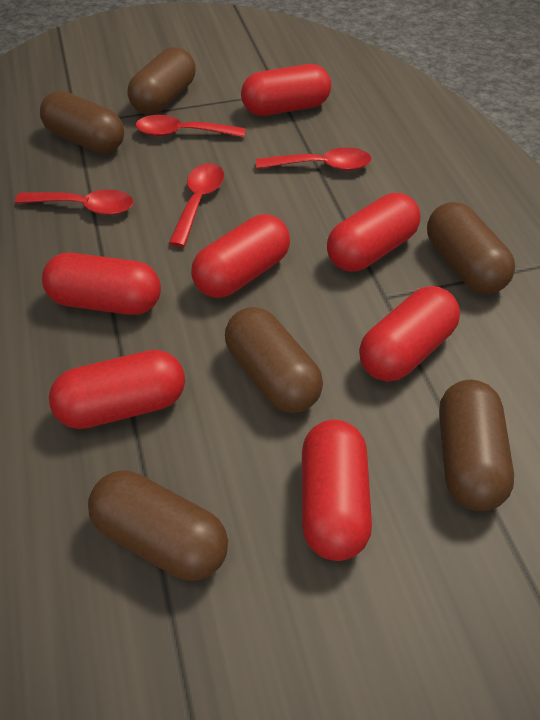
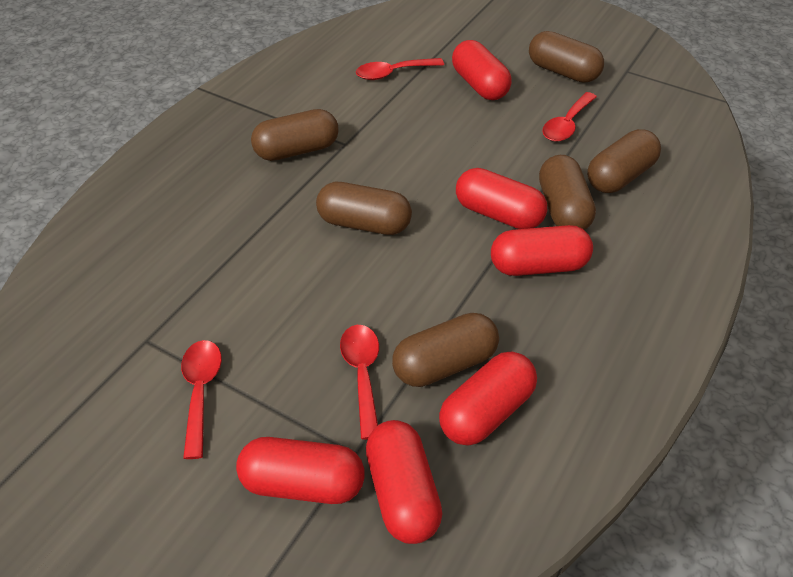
red capsule: 7 -> 6

